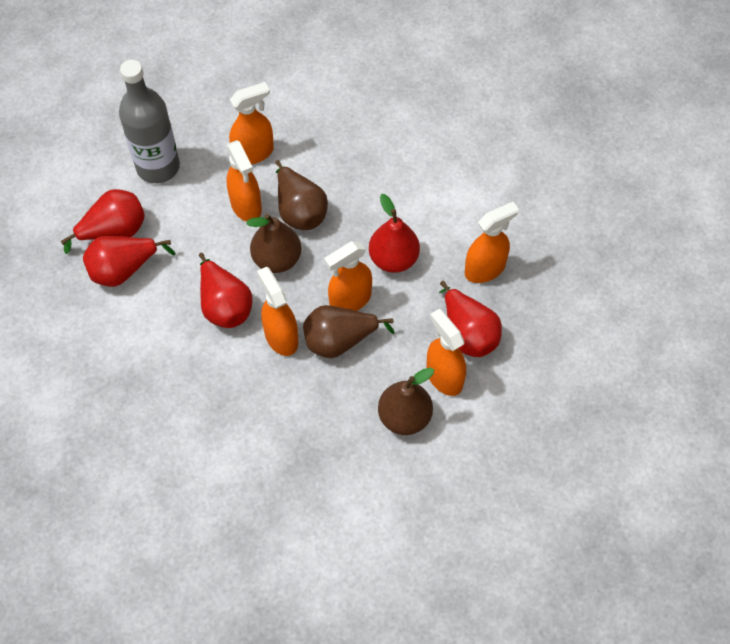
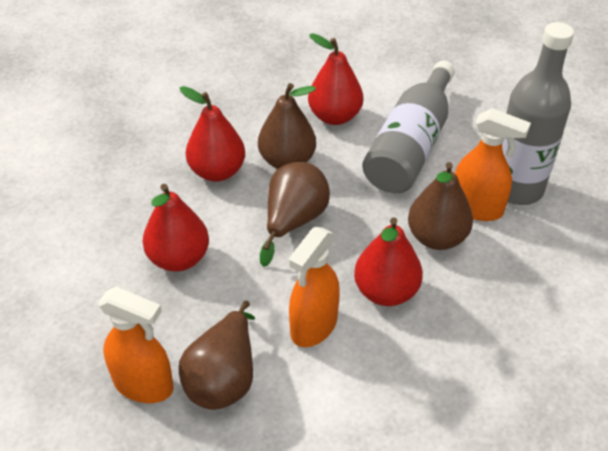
grey bottle: 1 -> 2
orange spray bottle: 6 -> 3
red pear: 5 -> 4

